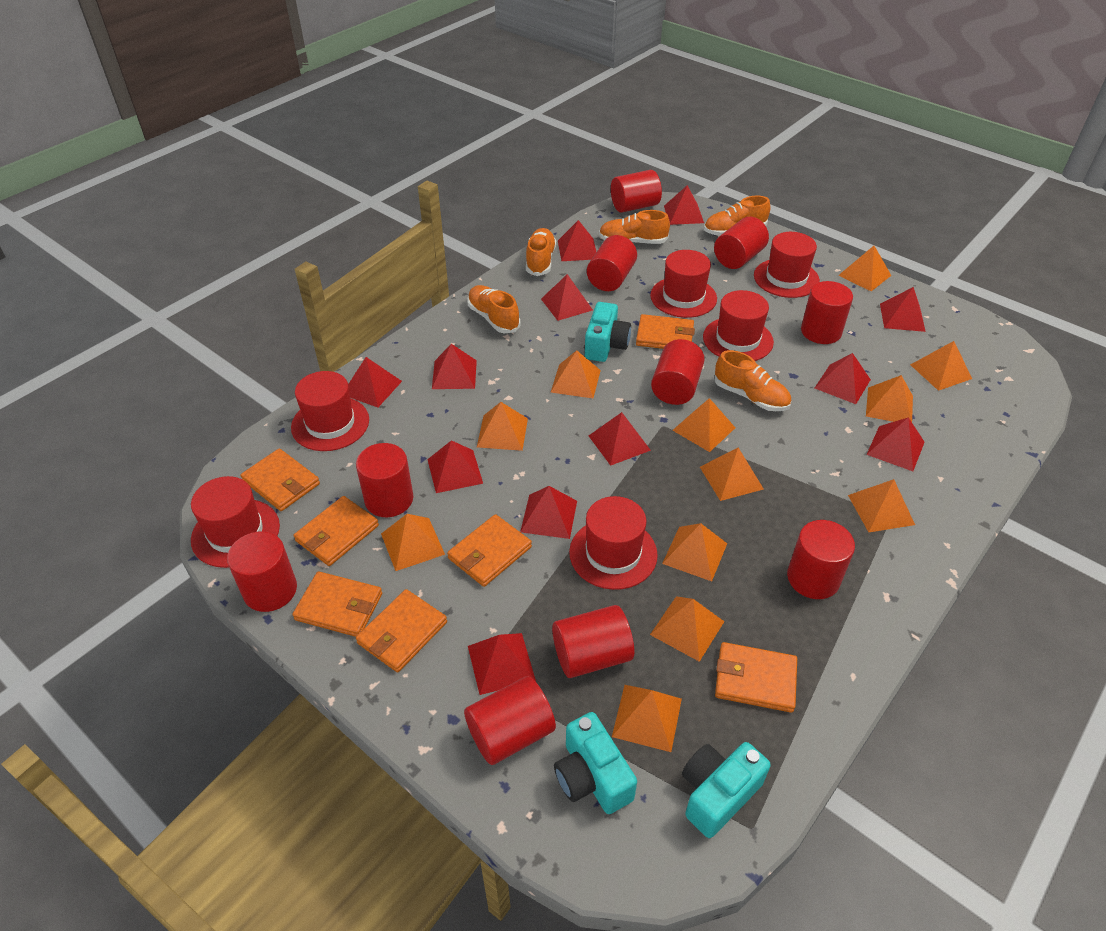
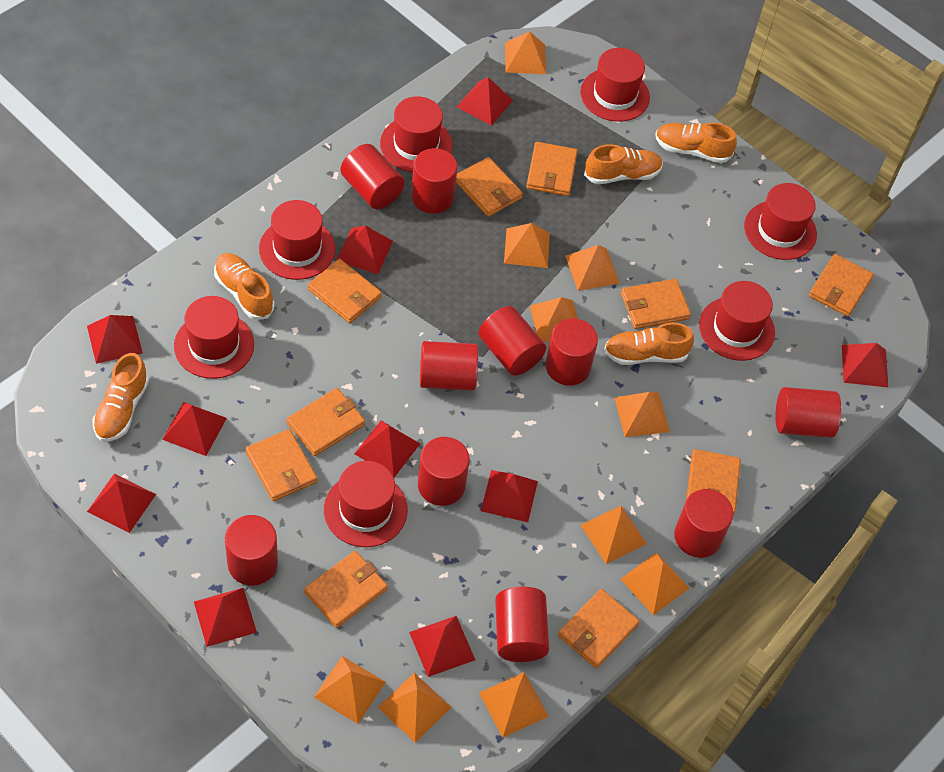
orange pyramid: 12 -> 10
orange wallet: 7 -> 10
red hat: 6 -> 7
red pyramid: 12 -> 10
turquoise camera: 3 -> 0

